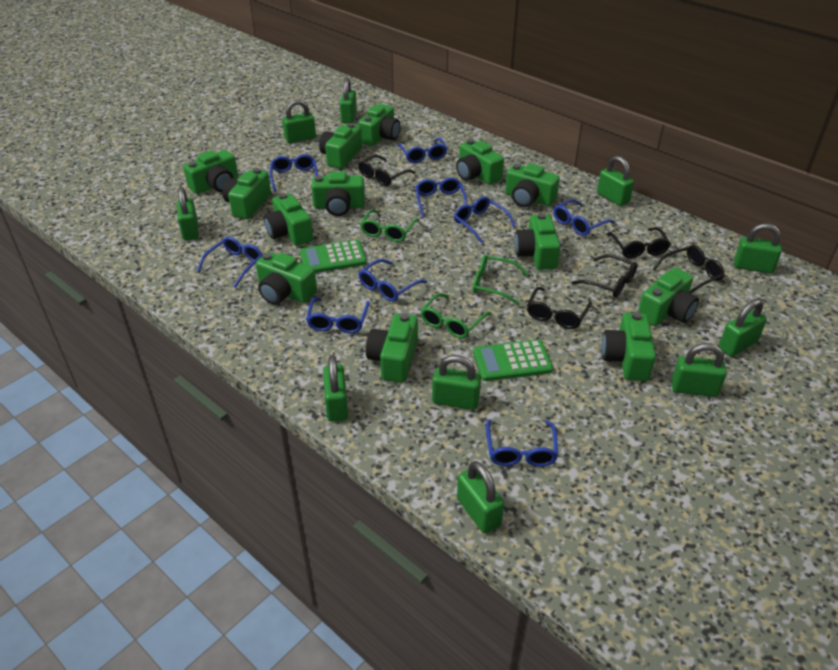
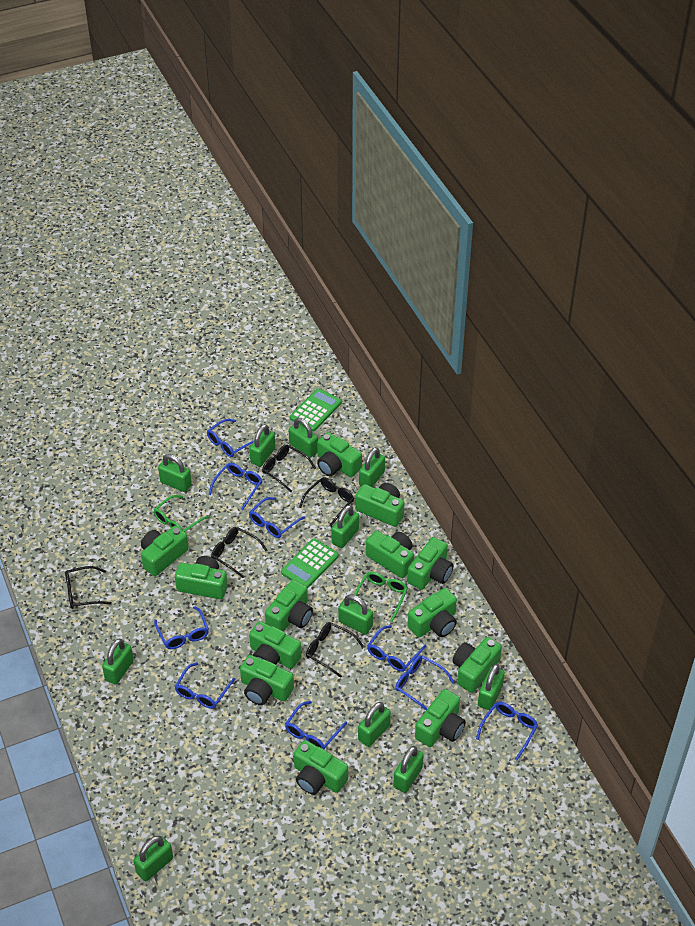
green glasses: 3 -> 2
green padlock: 10 -> 11

